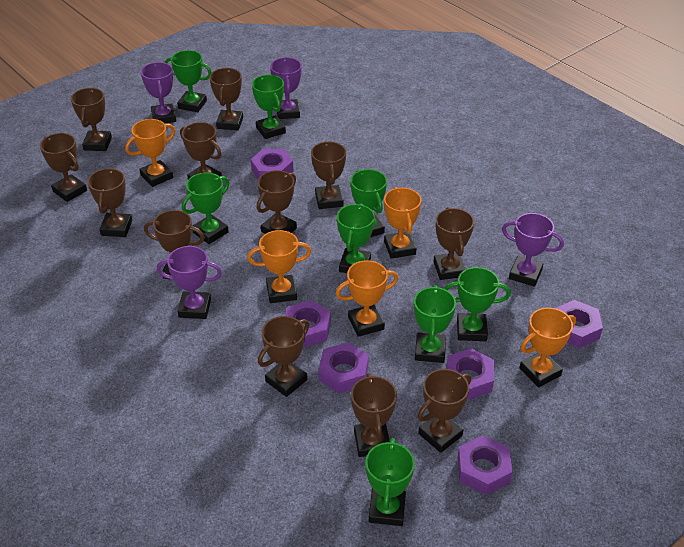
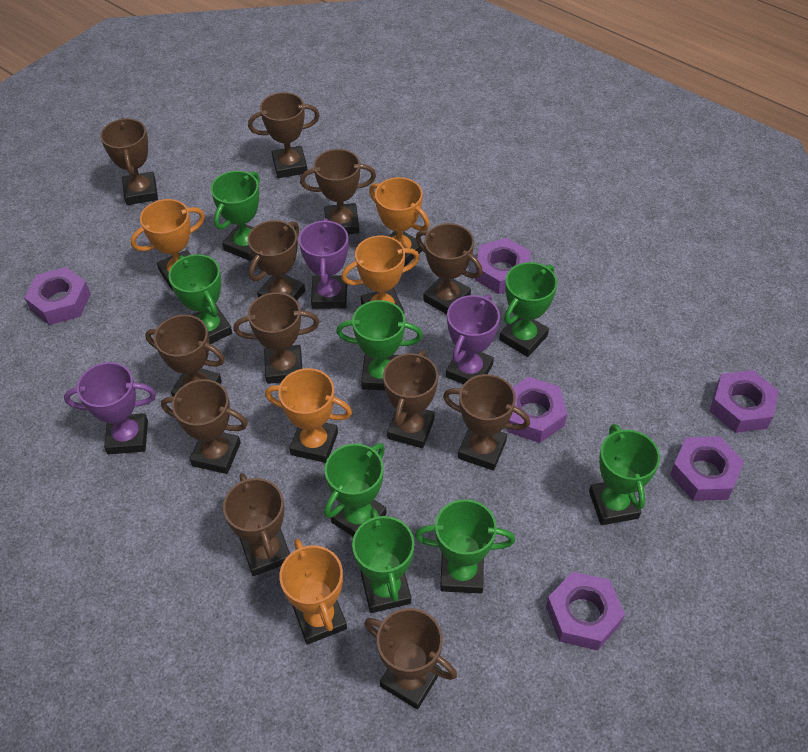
purple trophy: 4 -> 3

